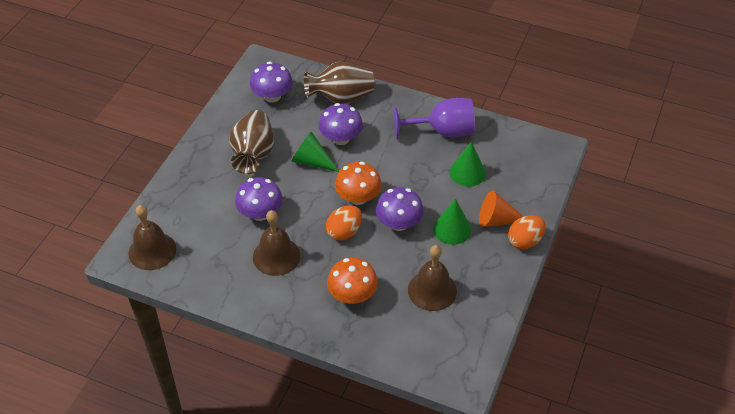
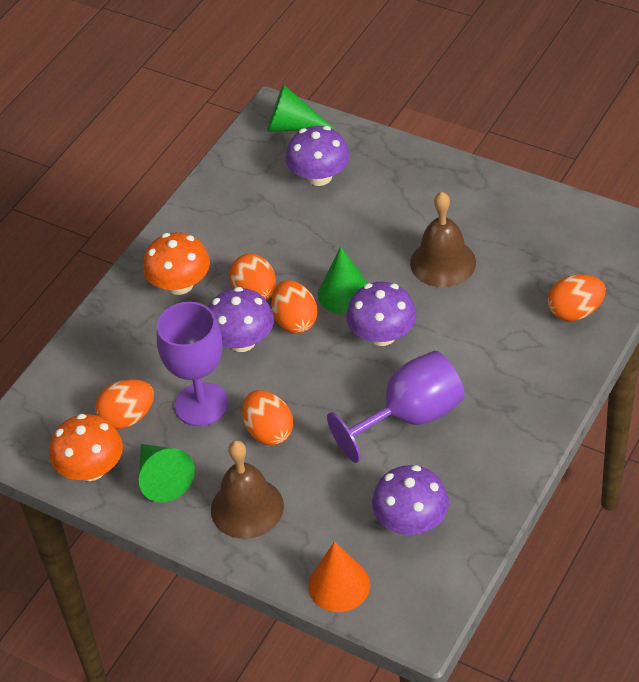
brown bell: 3 -> 2
brown vase: 2 -> 0
orange egg: 2 -> 5
purple goblet: 1 -> 2

